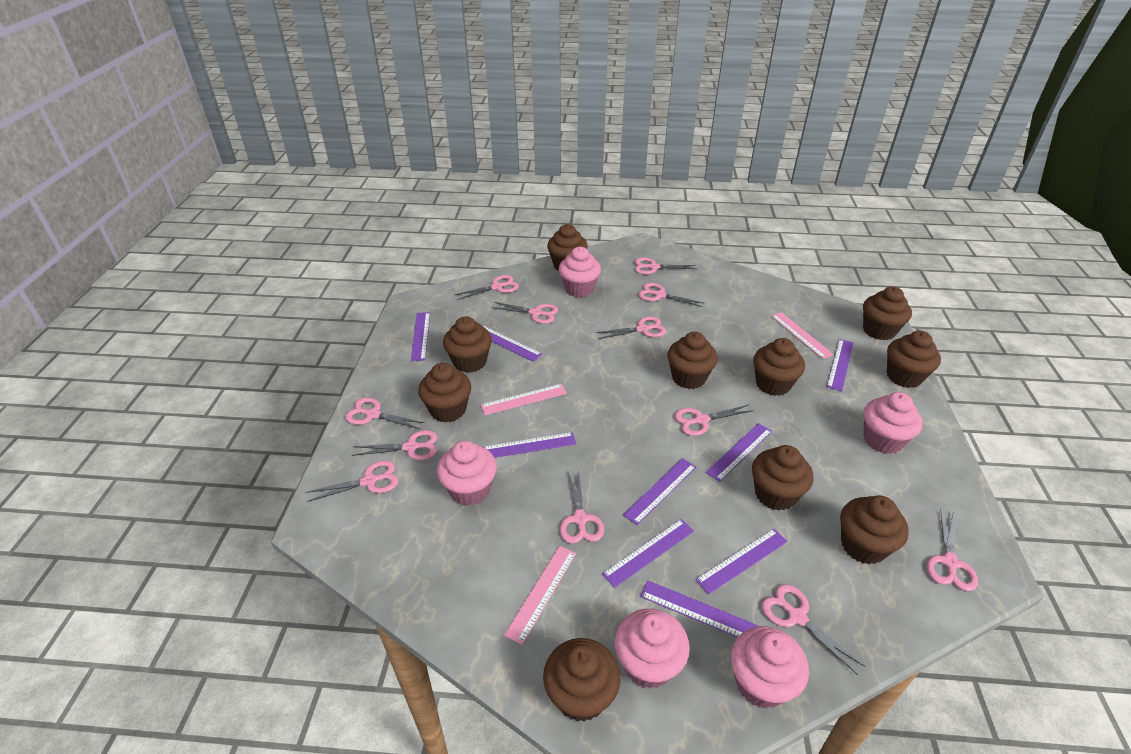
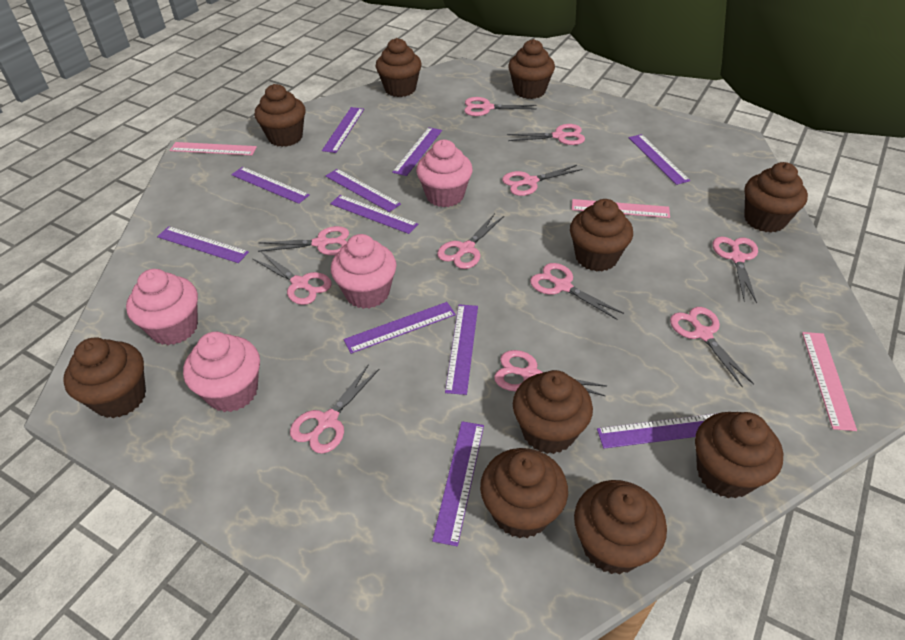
pink cupcake: 5 -> 4
pink scissors: 12 -> 11
purple ruler: 9 -> 11

